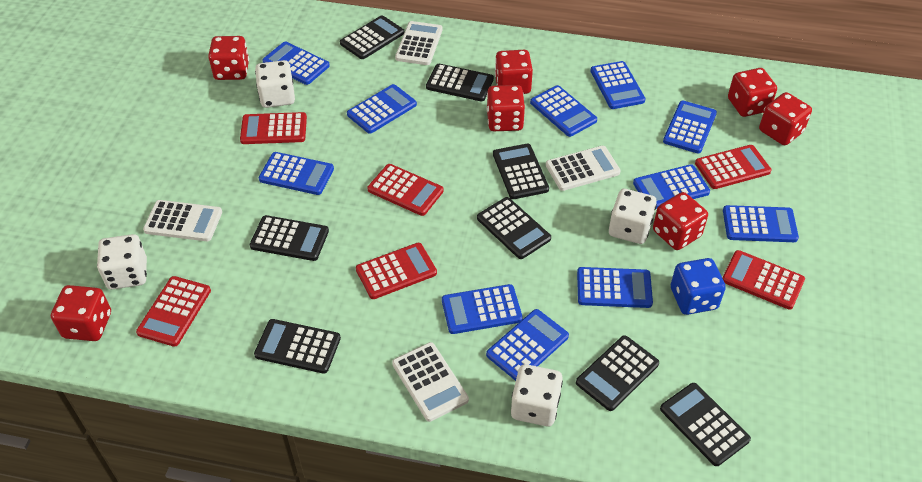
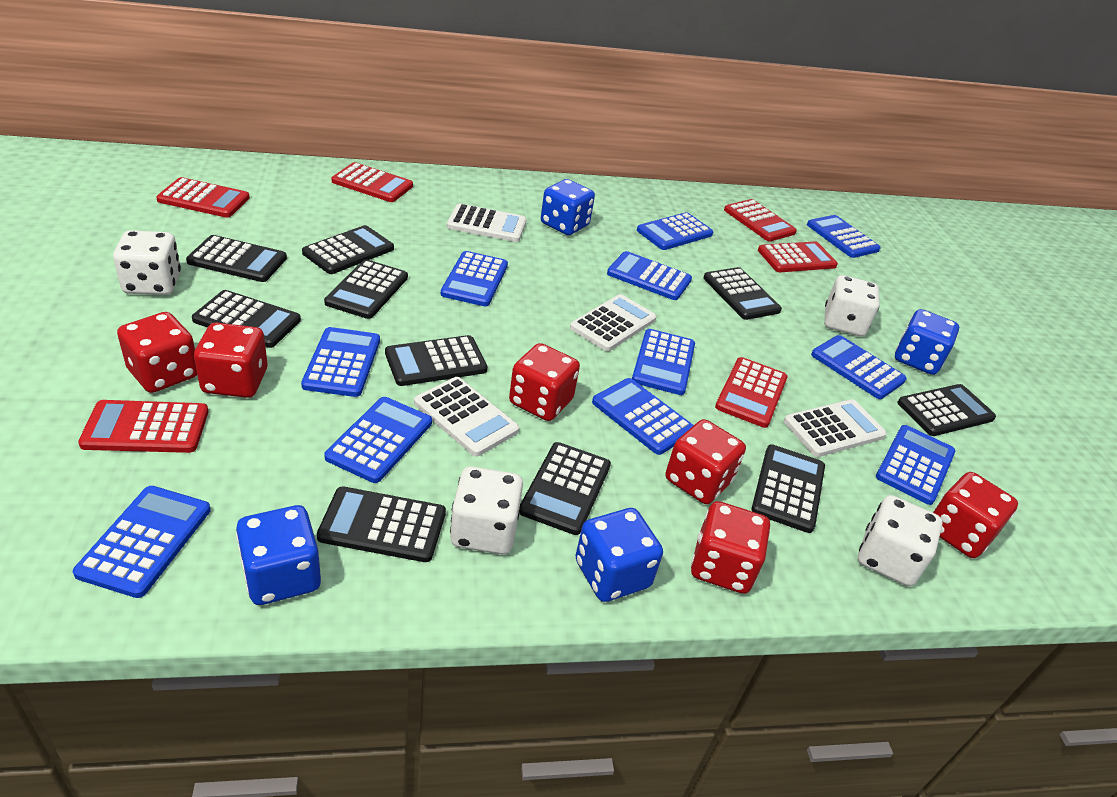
black calculator: 8 -> 10
blue dice: 1 -> 4
red dice: 7 -> 6

